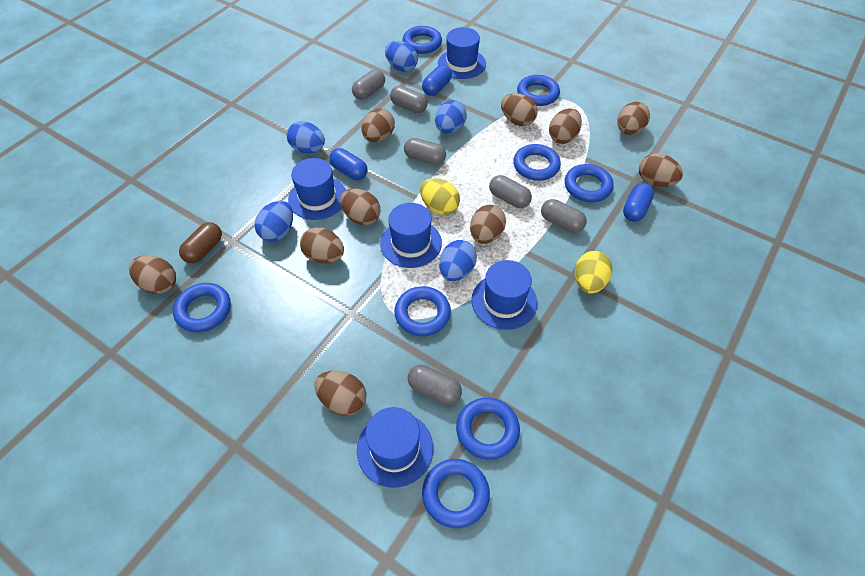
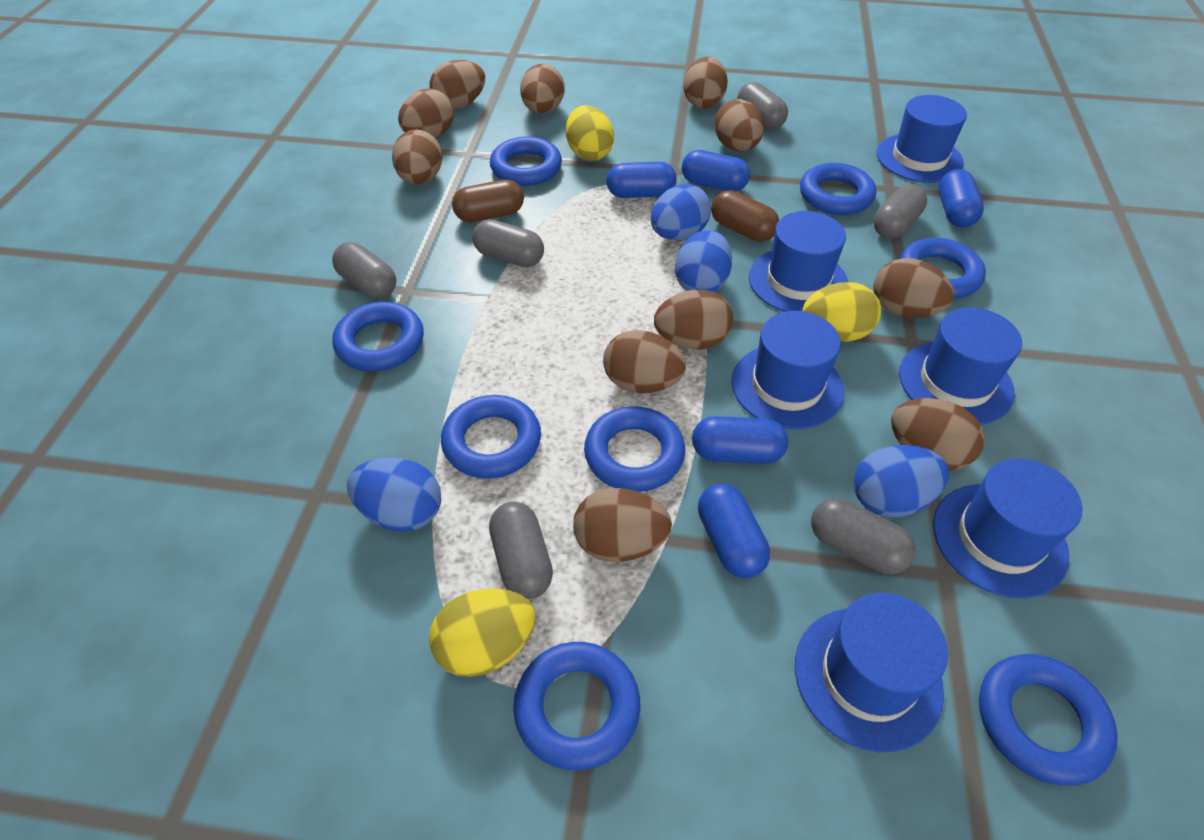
blue capsule: 3 -> 5
blue egg: 5 -> 4
blue hat: 5 -> 6
brown capsule: 1 -> 2
brown egg: 10 -> 11
yellow egg: 2 -> 3

